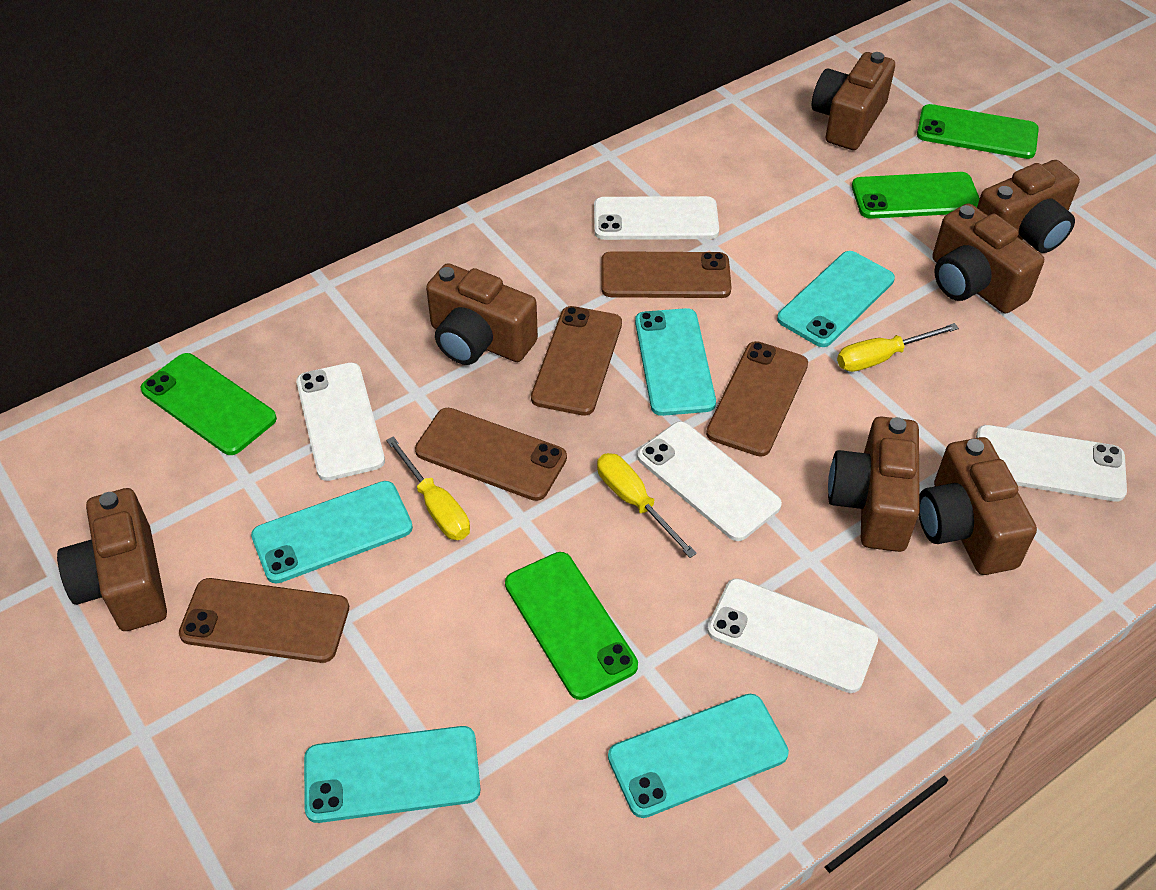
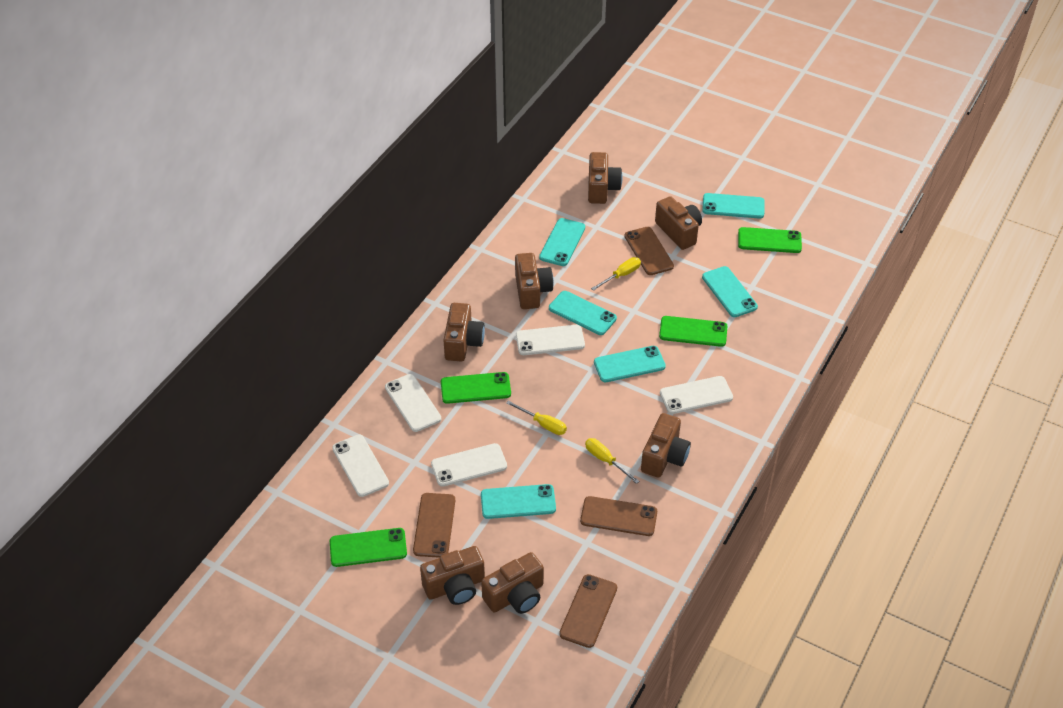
brown phone: 5 -> 4
turquoise phone: 5 -> 6

